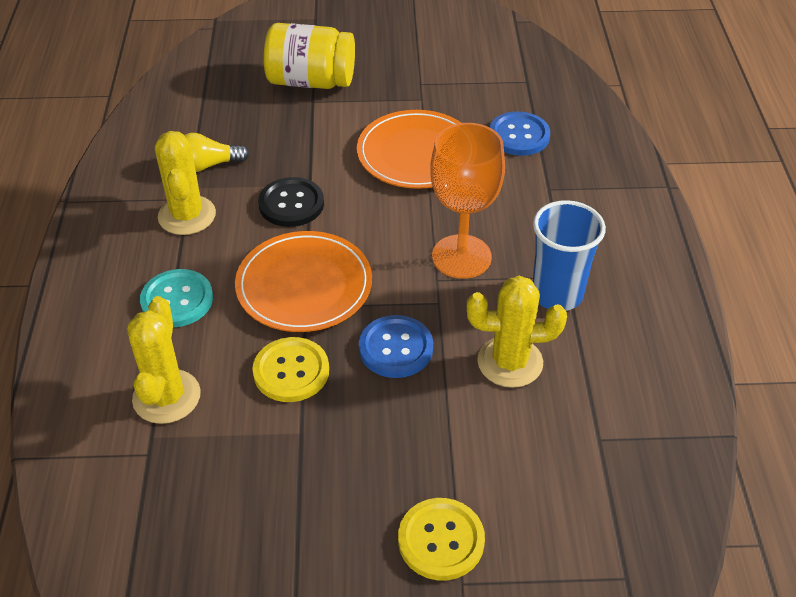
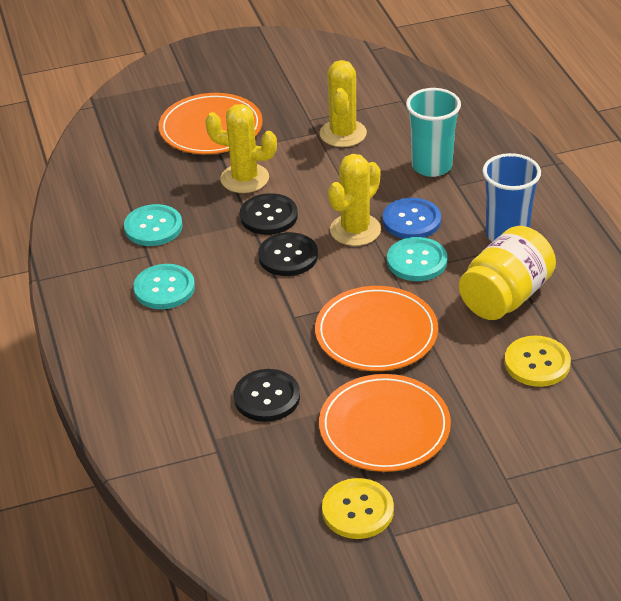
black button: 1 -> 3
blue button: 2 -> 1
orange goblet: 1 -> 0
orange plate: 2 -> 3
turquoise button: 1 -> 3
turquoise cup: 0 -> 1
yellow light bulb: 1 -> 0

